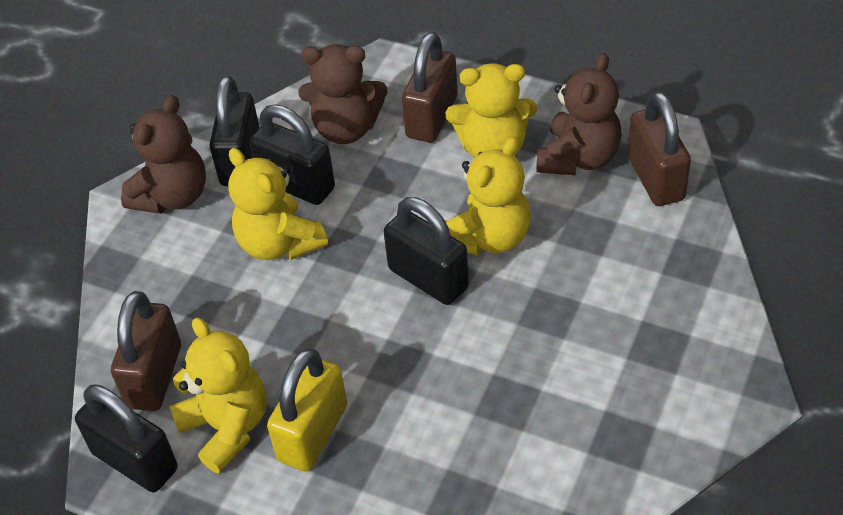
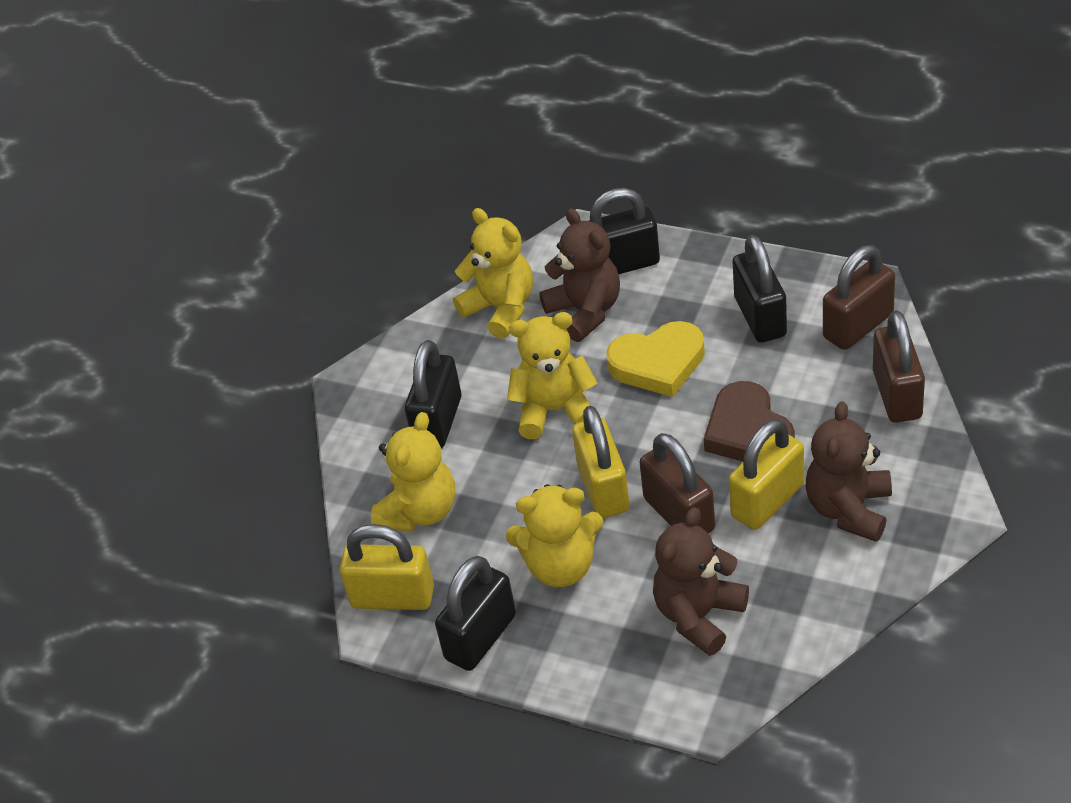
brown heart: 0 -> 1
yellow heart: 0 -> 1
yellow padlock: 1 -> 3

